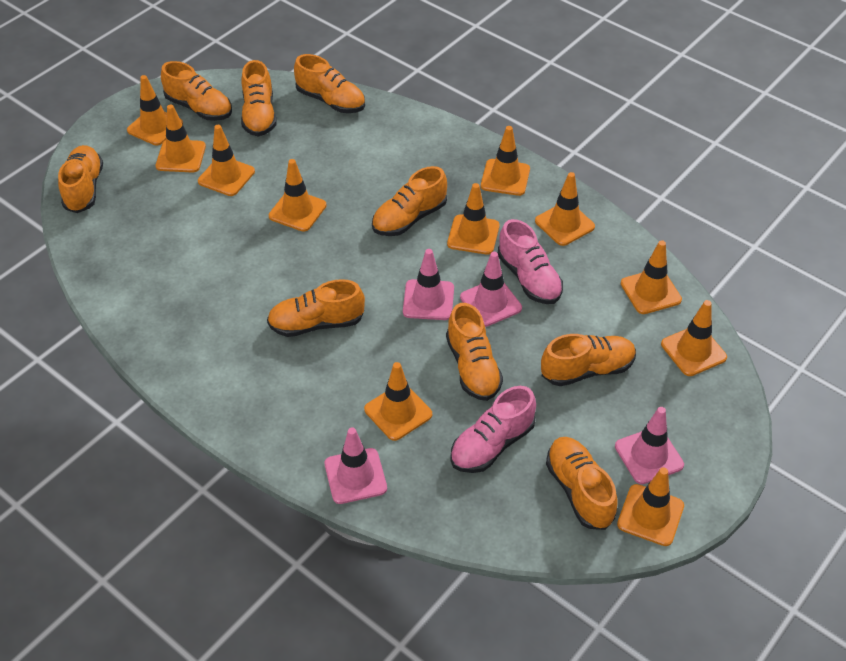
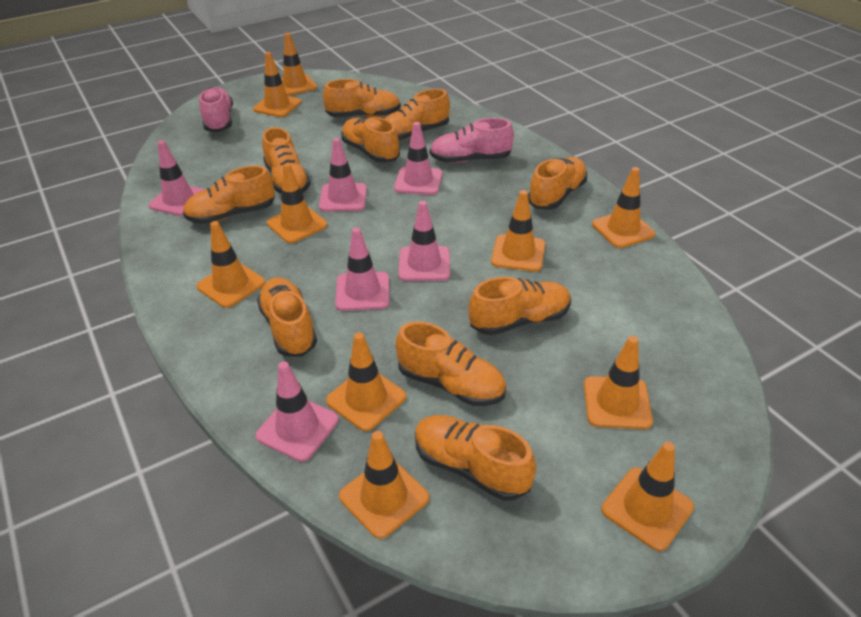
orange shoe: 9 -> 10
orange traffic cone: 11 -> 10
pink traffic cone: 4 -> 6

